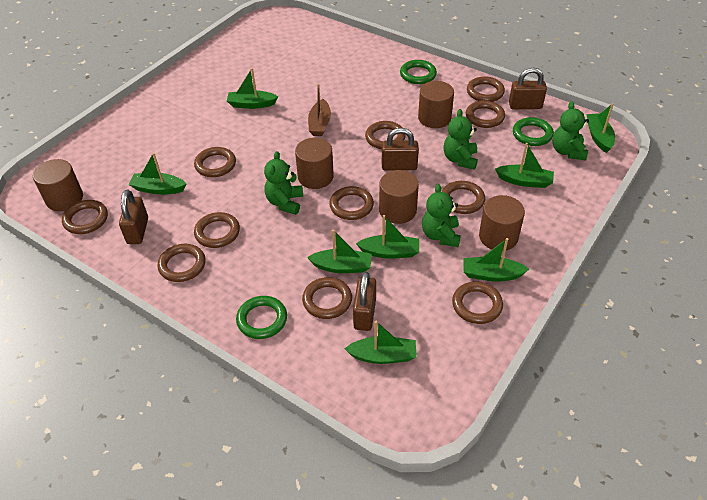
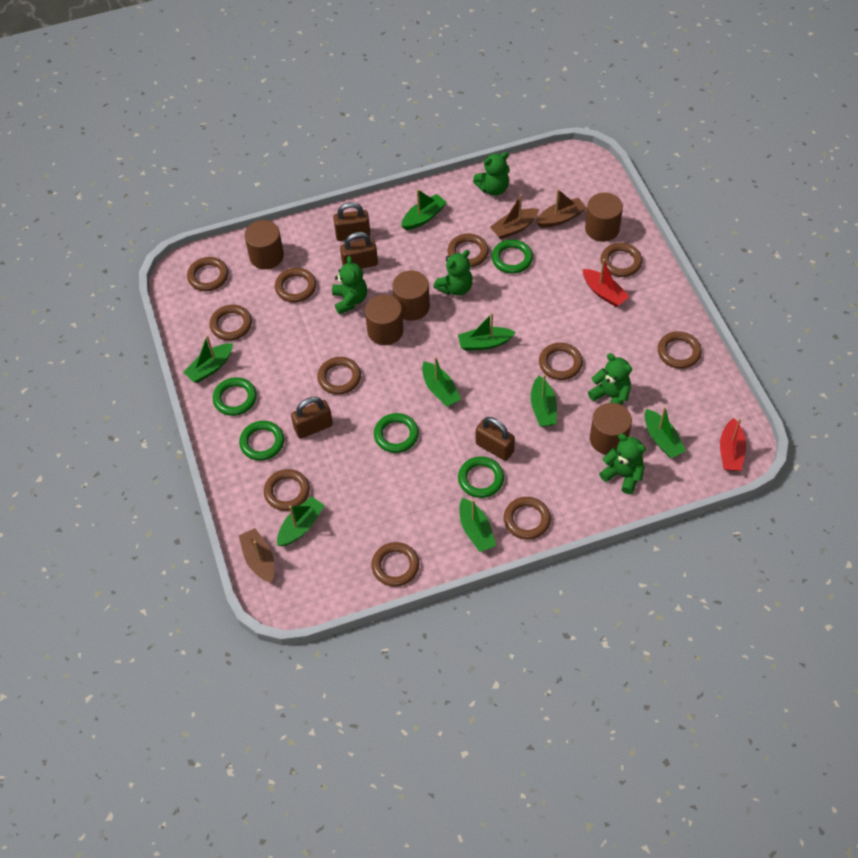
brown boat: 1 -> 3
green ring: 3 -> 5
green teddy bear: 4 -> 5
red boat: 0 -> 2

